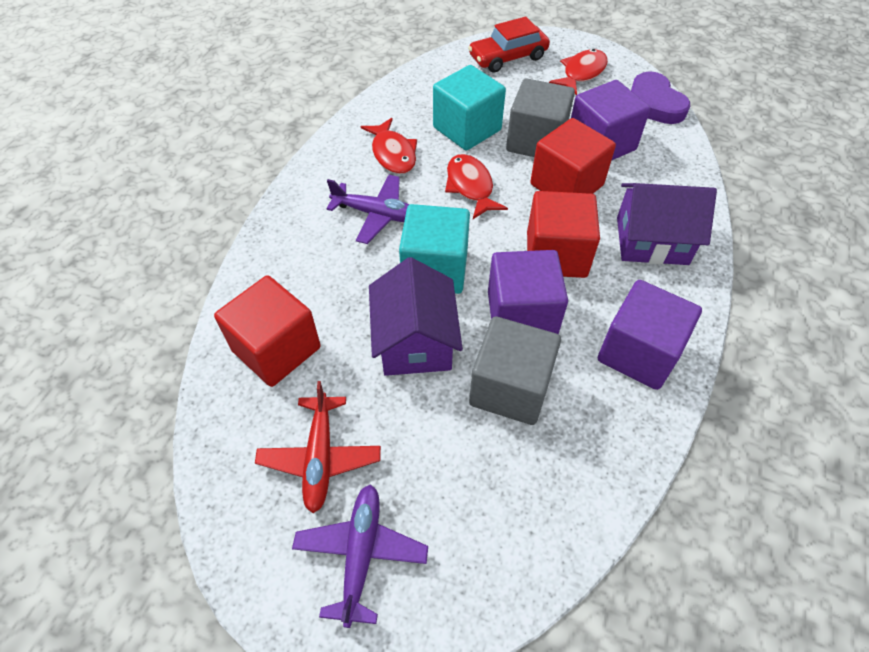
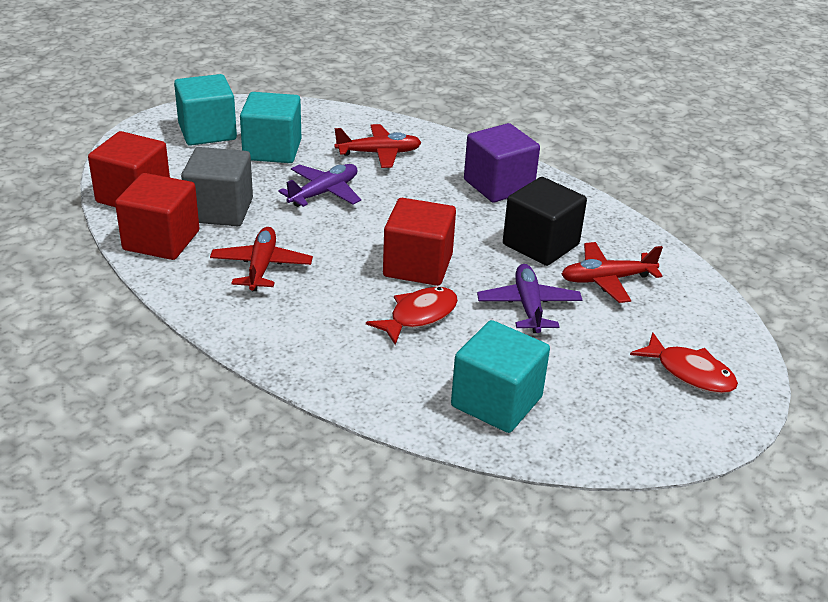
black cube: 0 -> 1
grey cube: 2 -> 1
purple cube: 3 -> 1
purple heart: 1 -> 0
purple house: 2 -> 0
red car: 1 -> 0
red fish: 3 -> 2
red plane: 1 -> 3
turquoise cube: 2 -> 3

